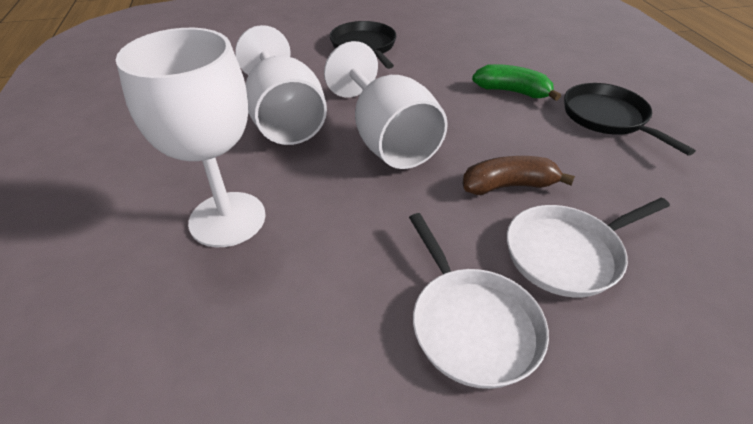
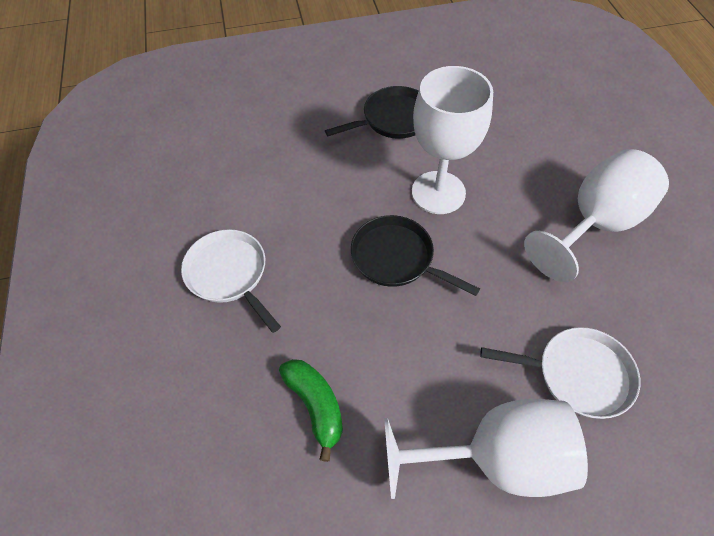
brown banana: 1 -> 0

